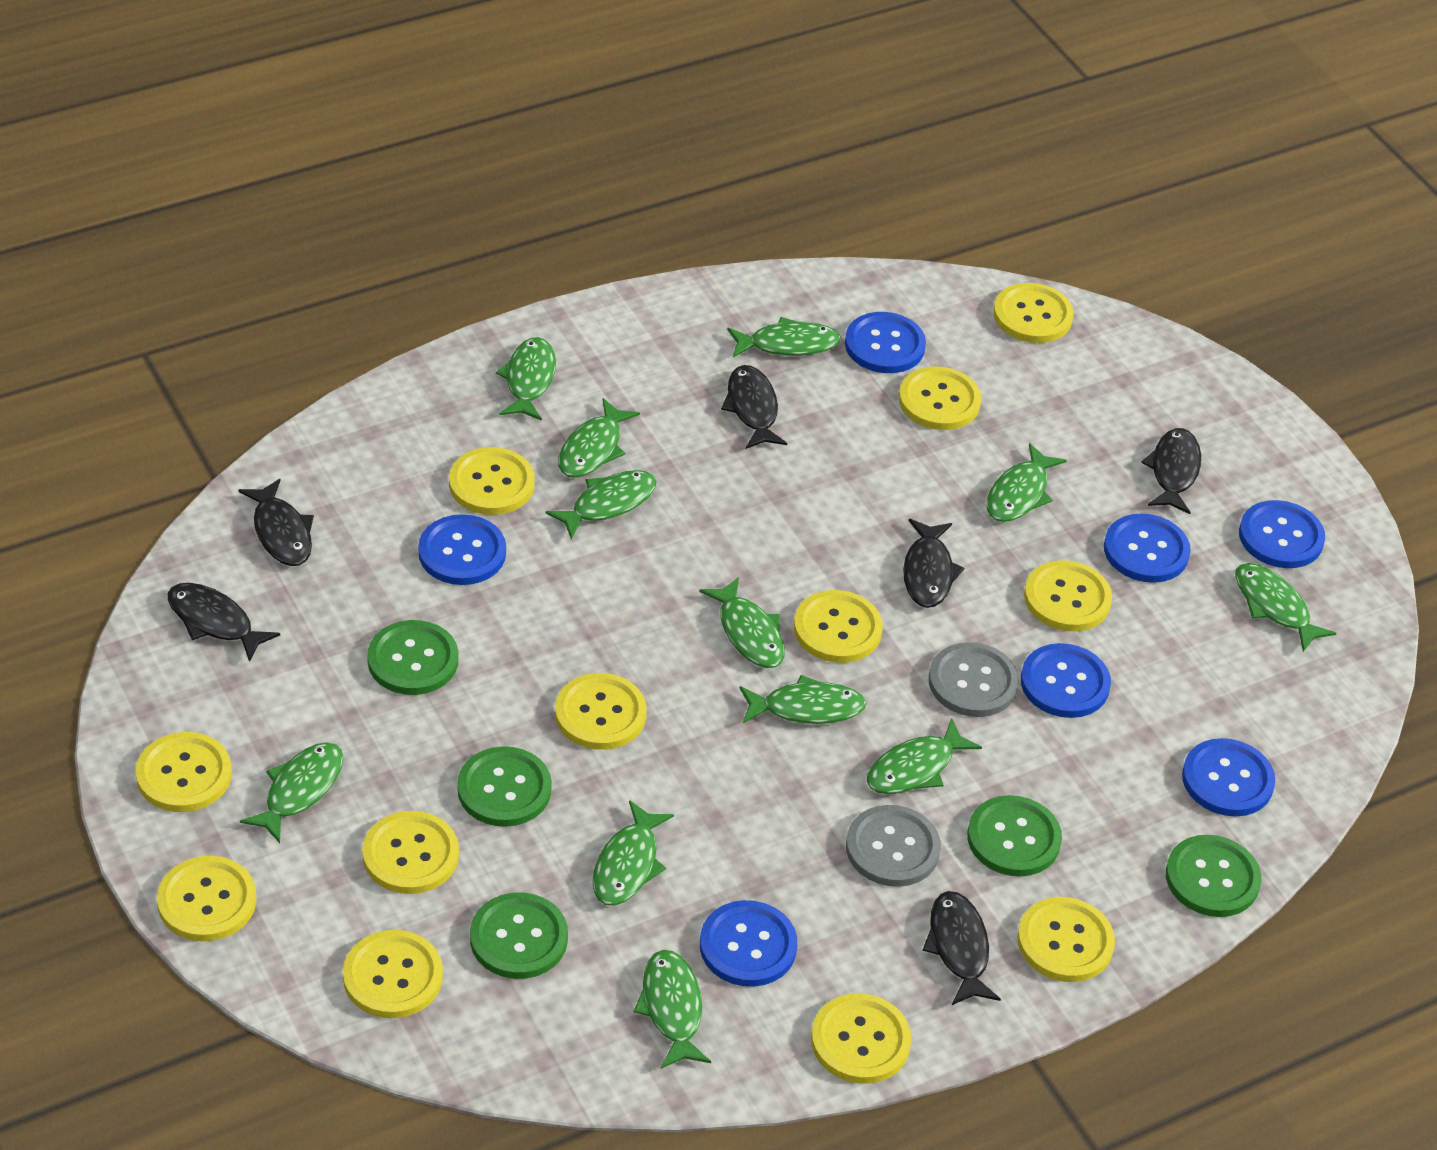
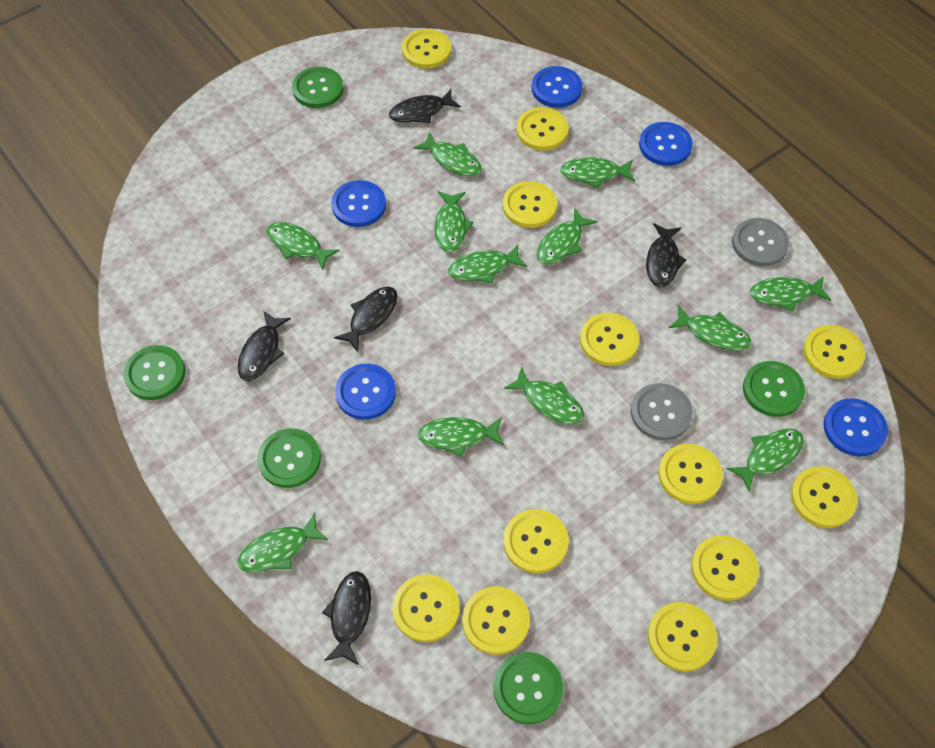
black fish: 6 -> 5
blue button: 7 -> 5

